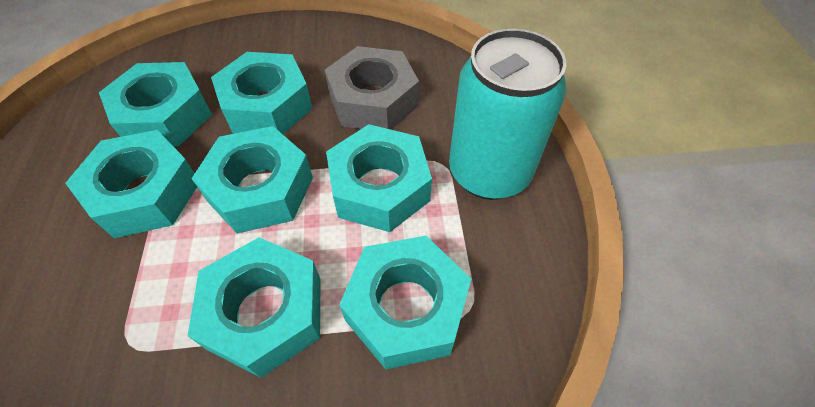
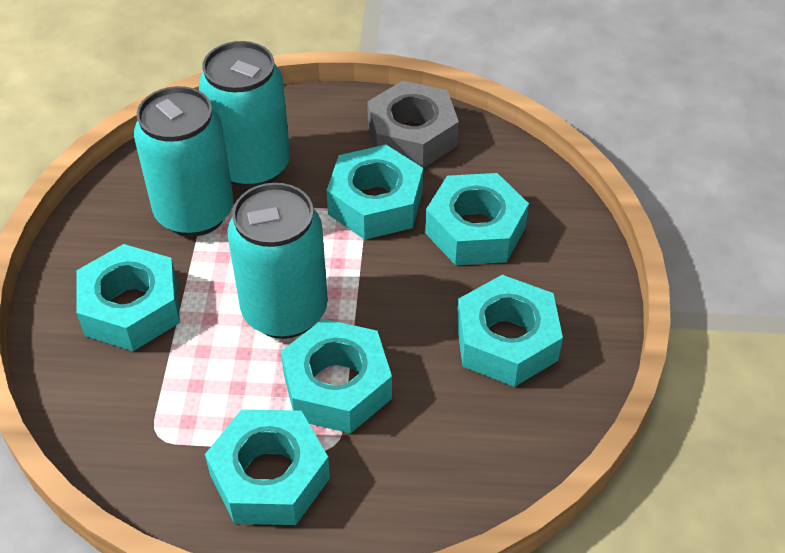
turquoise can: 1 -> 3
turquoise nut: 7 -> 6

